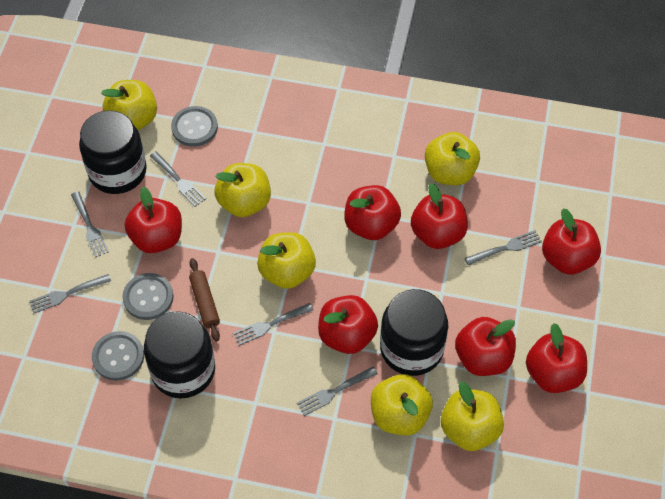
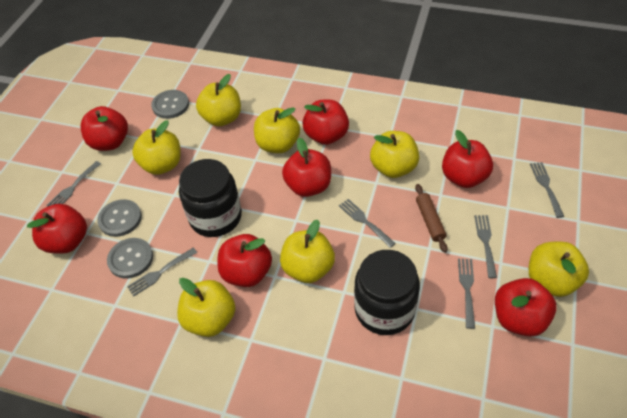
black jar: 3 -> 2
yellow apple: 6 -> 7

